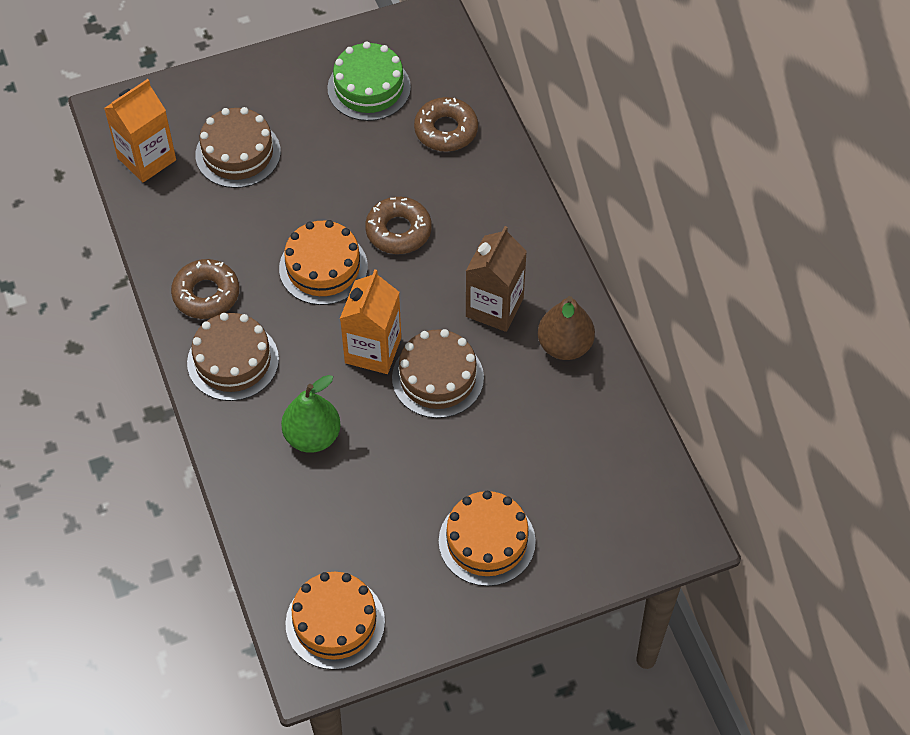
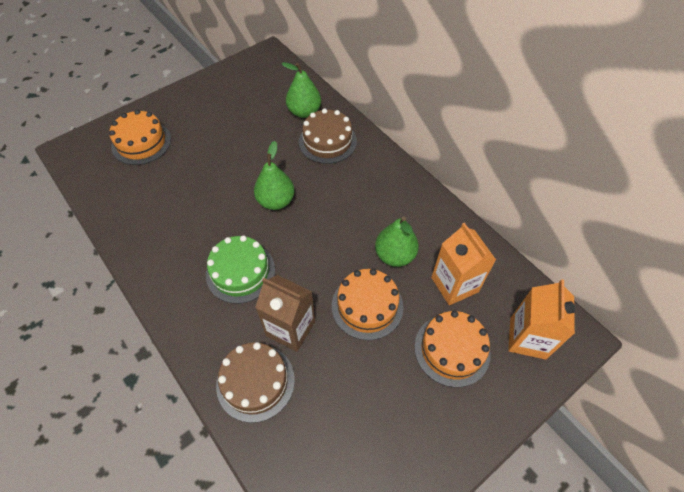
brown cake: 3 -> 2
brown donut: 3 -> 0
brown pear: 1 -> 0
green pear: 1 -> 3

